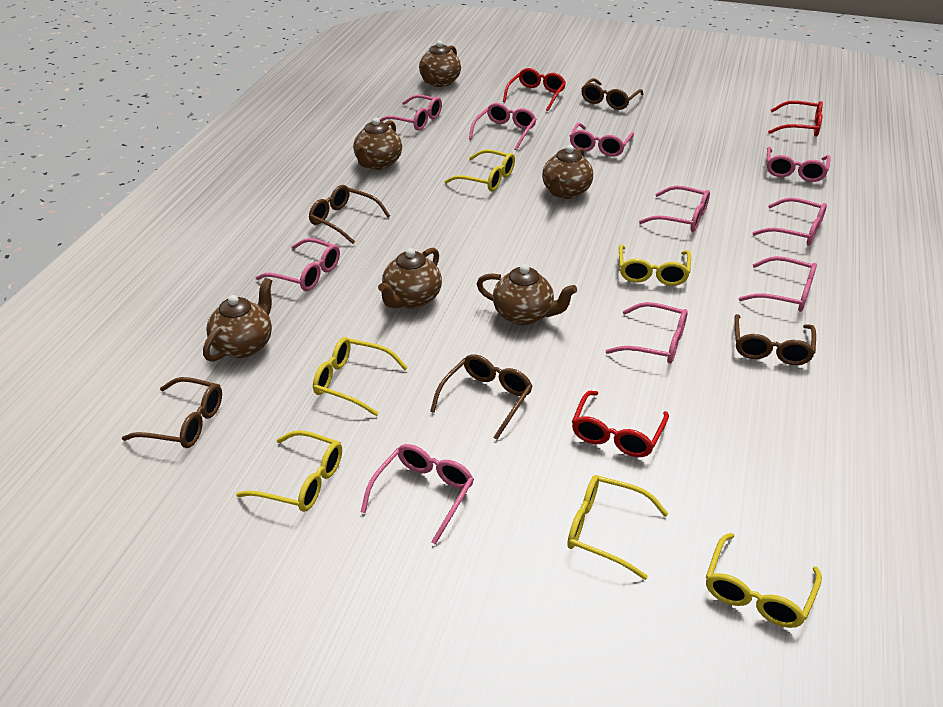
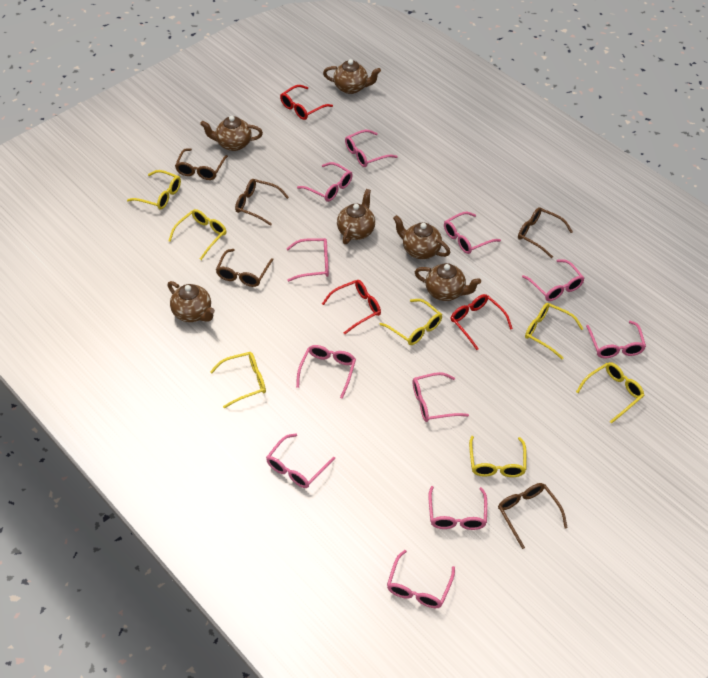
pink glasses: 10 -> 11
yellow glasses: 6 -> 7

